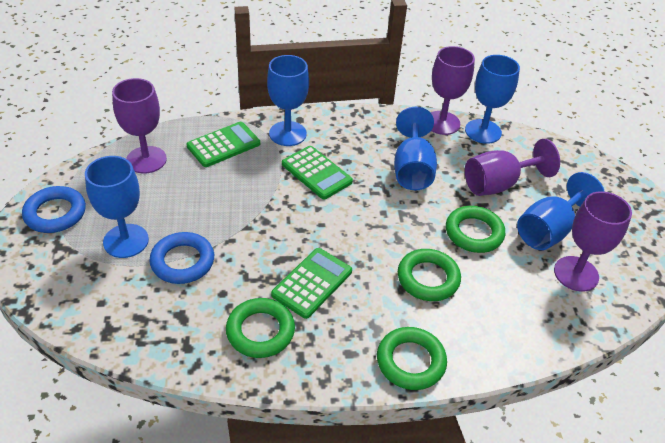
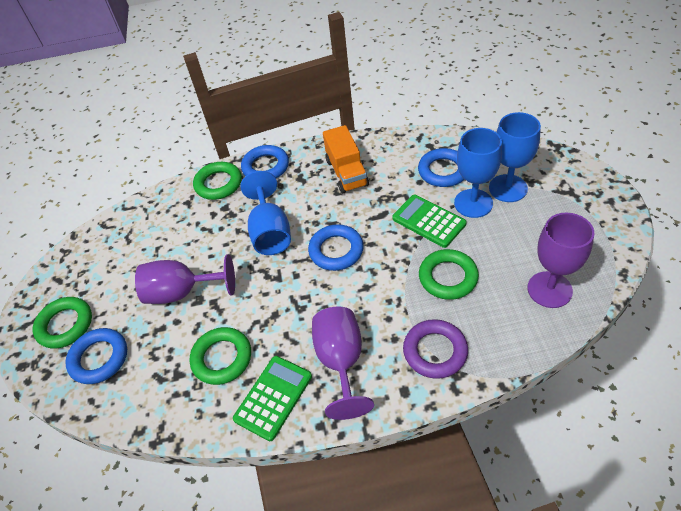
blue goblet: 5 -> 3
blue ring: 2 -> 4
green calculator: 3 -> 2
orange truck: 0 -> 1
purple goblet: 4 -> 3
purple ring: 0 -> 1

